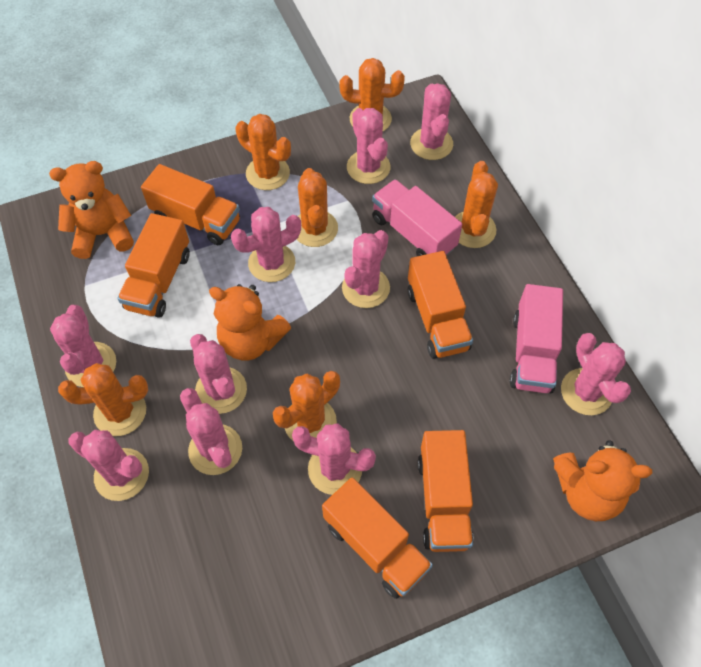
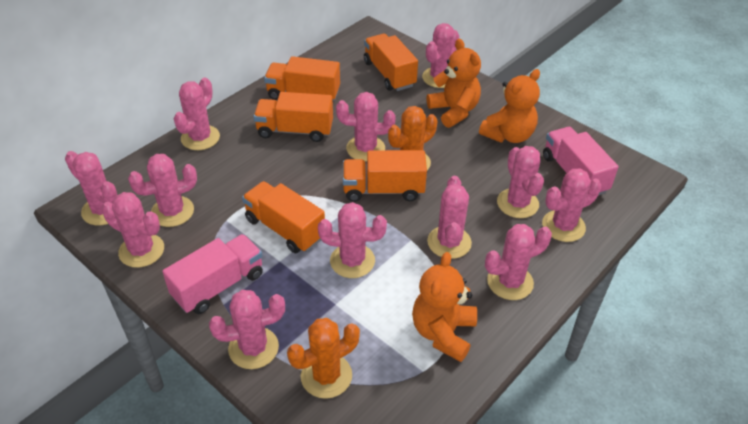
orange cactus: 6 -> 2
pink cactus: 10 -> 12

